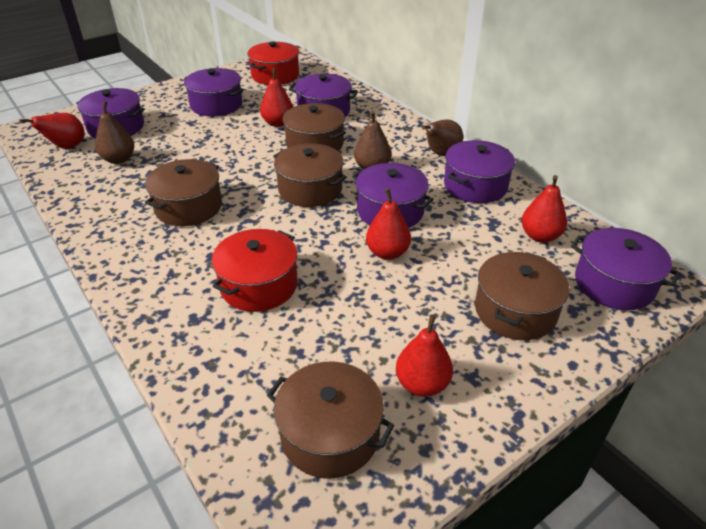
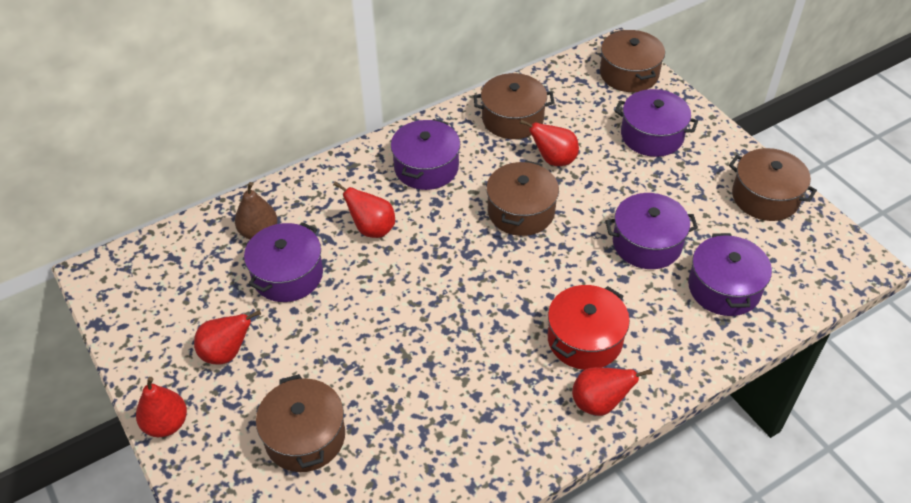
brown pear: 3 -> 1
purple pot: 6 -> 5
red pot: 2 -> 1

